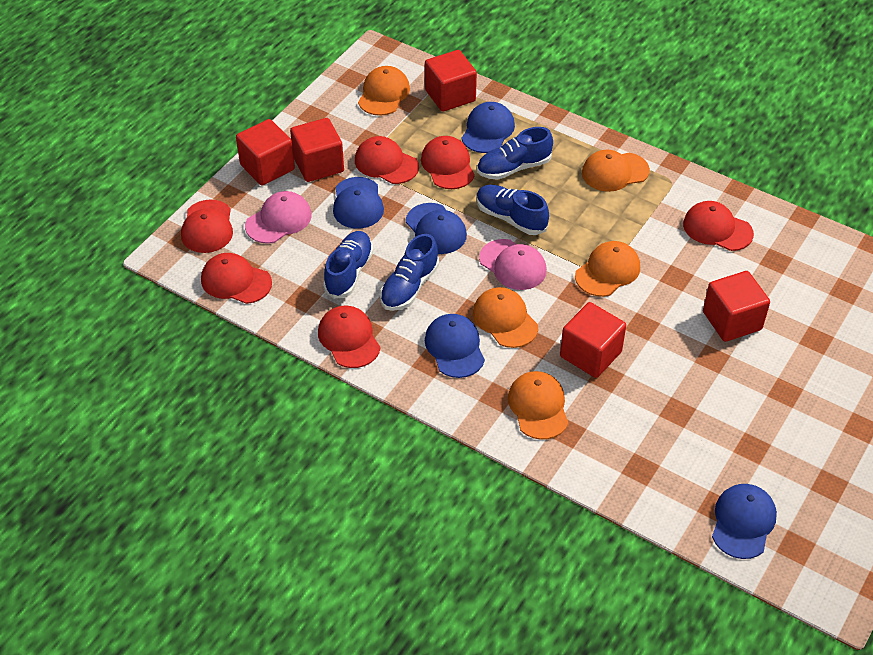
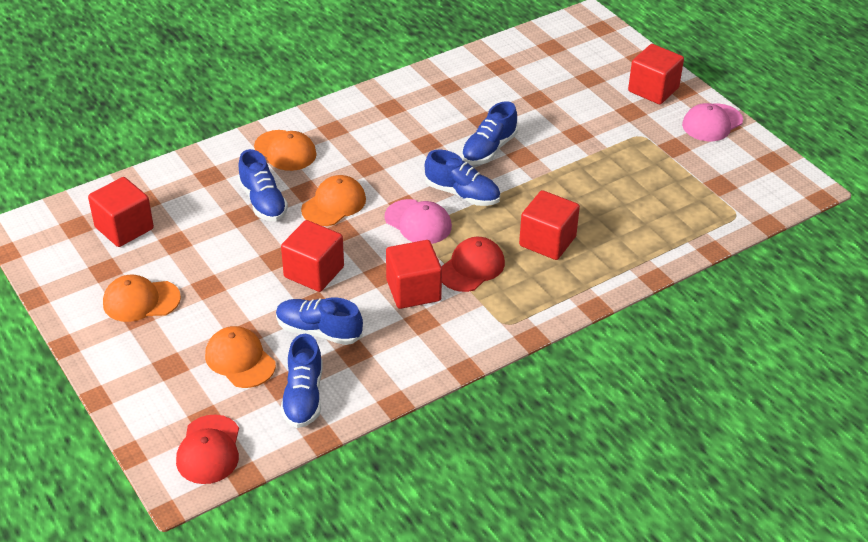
blue cap: 5 -> 0
blue shoe: 4 -> 5
orange cap: 5 -> 4
red cap: 6 -> 2

